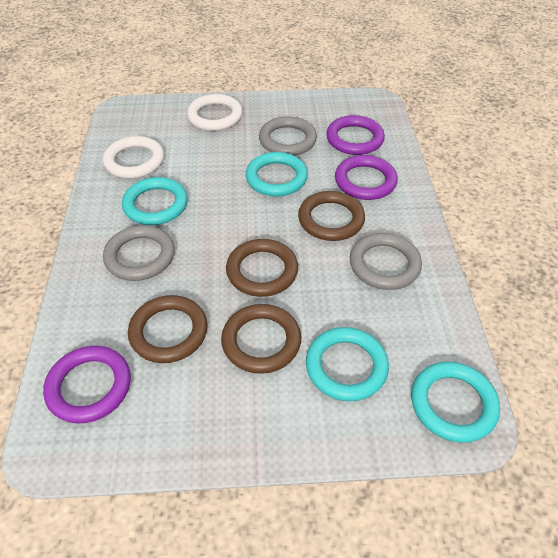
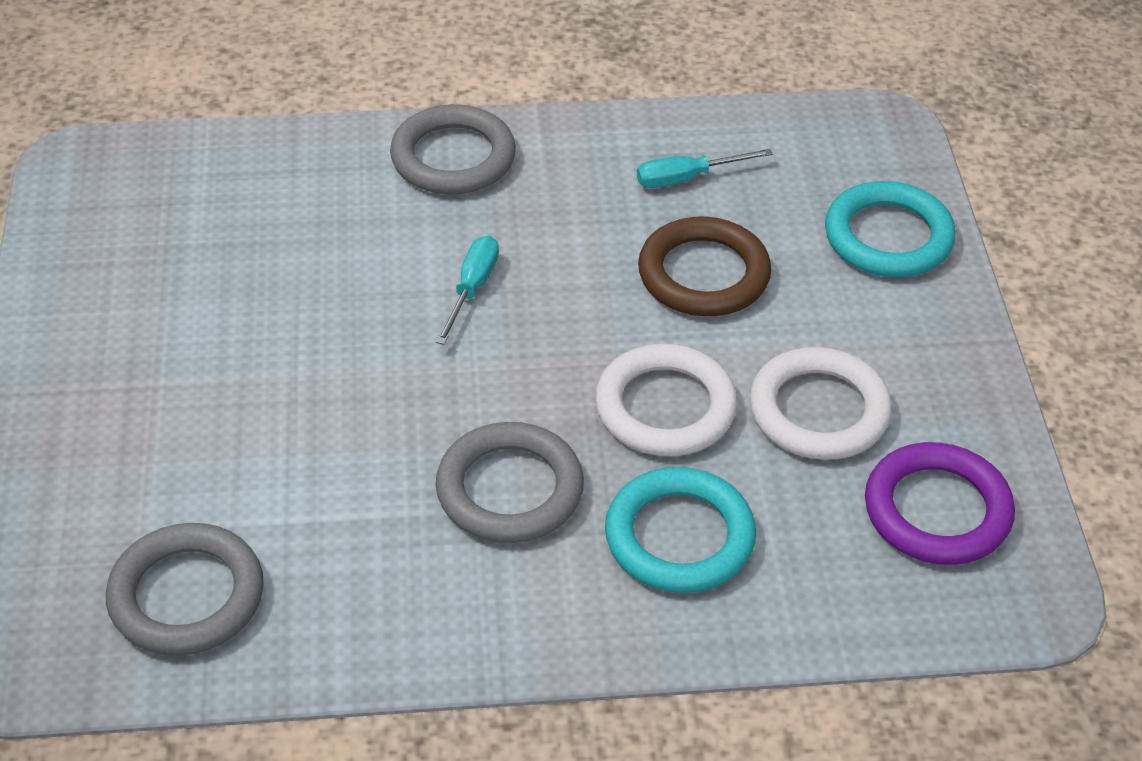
brown ring: 4 -> 1
purple ring: 3 -> 1
turquoise ring: 4 -> 2
turquoise screwdriver: 0 -> 2

